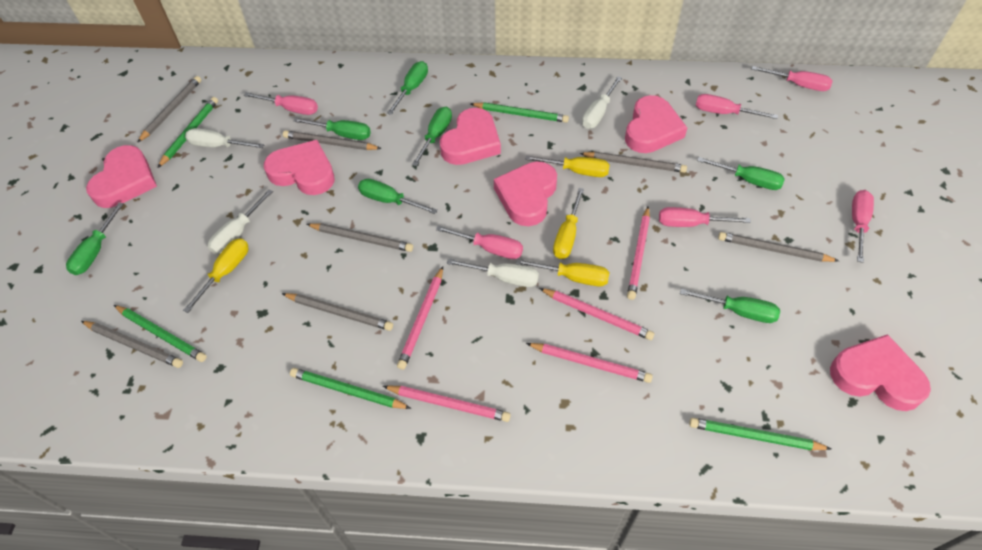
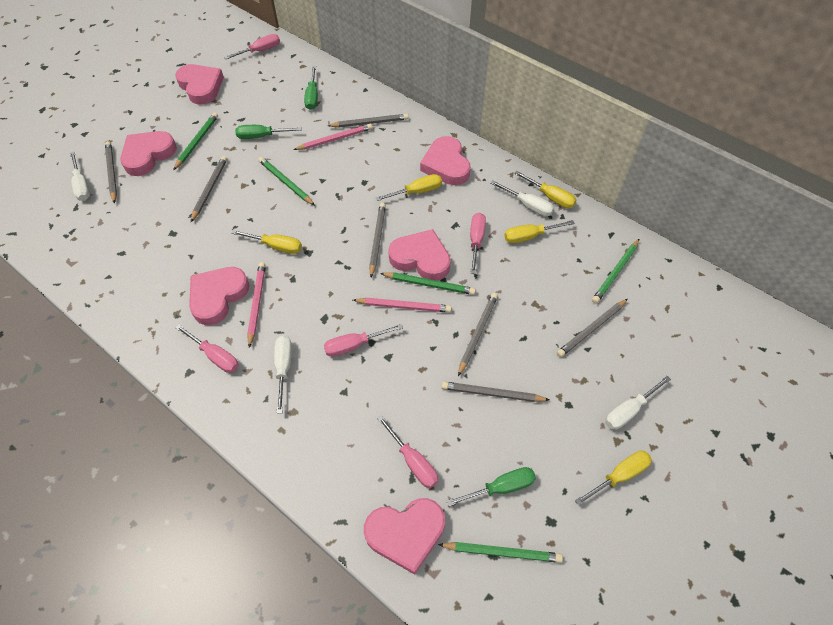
green screwdriver: 7 -> 3
pink pencil: 5 -> 3
pink screwdriver: 6 -> 5
yellow screwdriver: 4 -> 5

